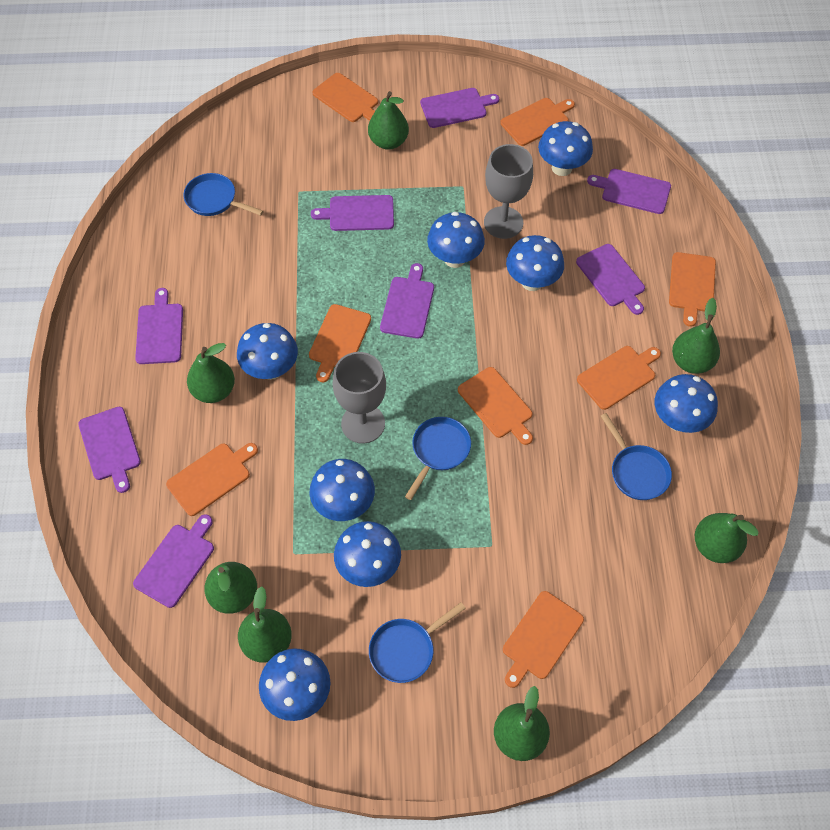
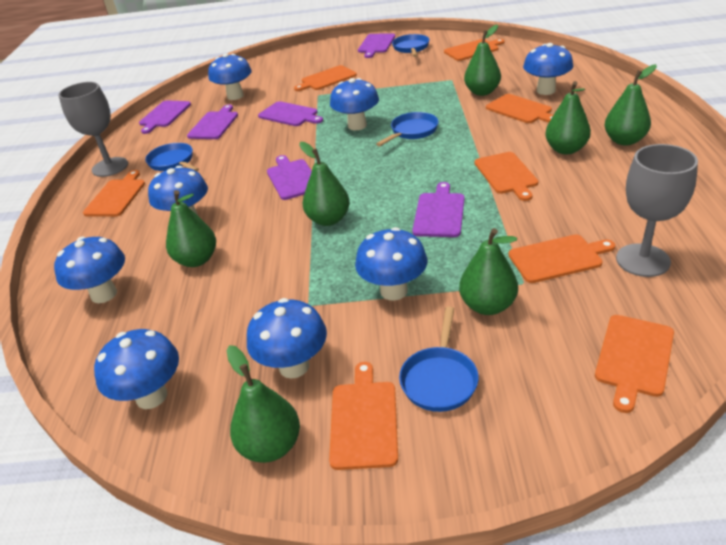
purple cutting board: 8 -> 6

